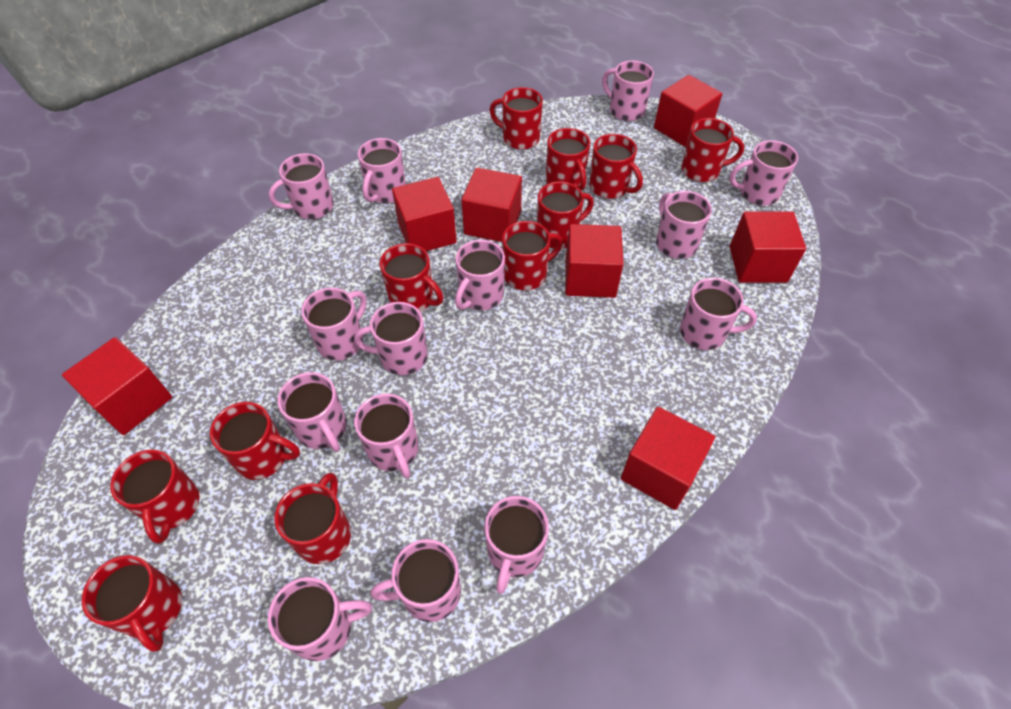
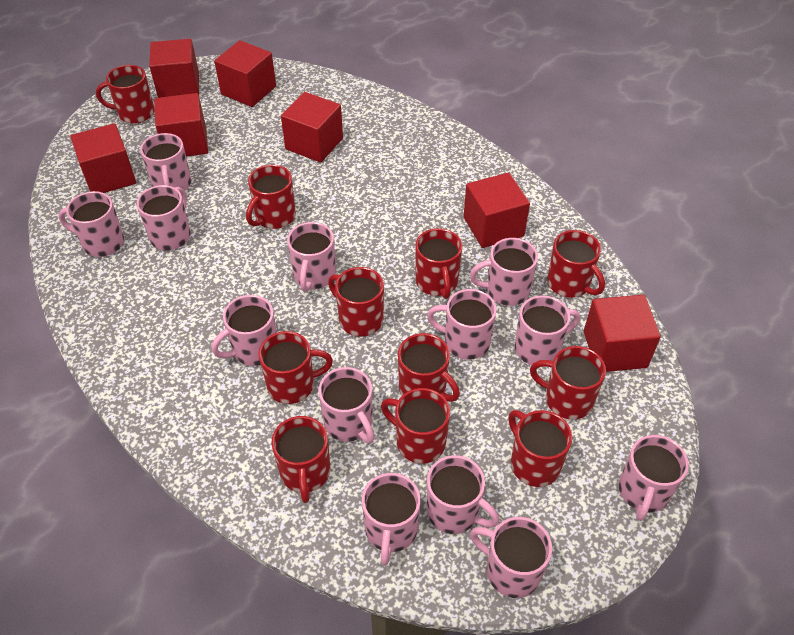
pink mug: 14 -> 13

